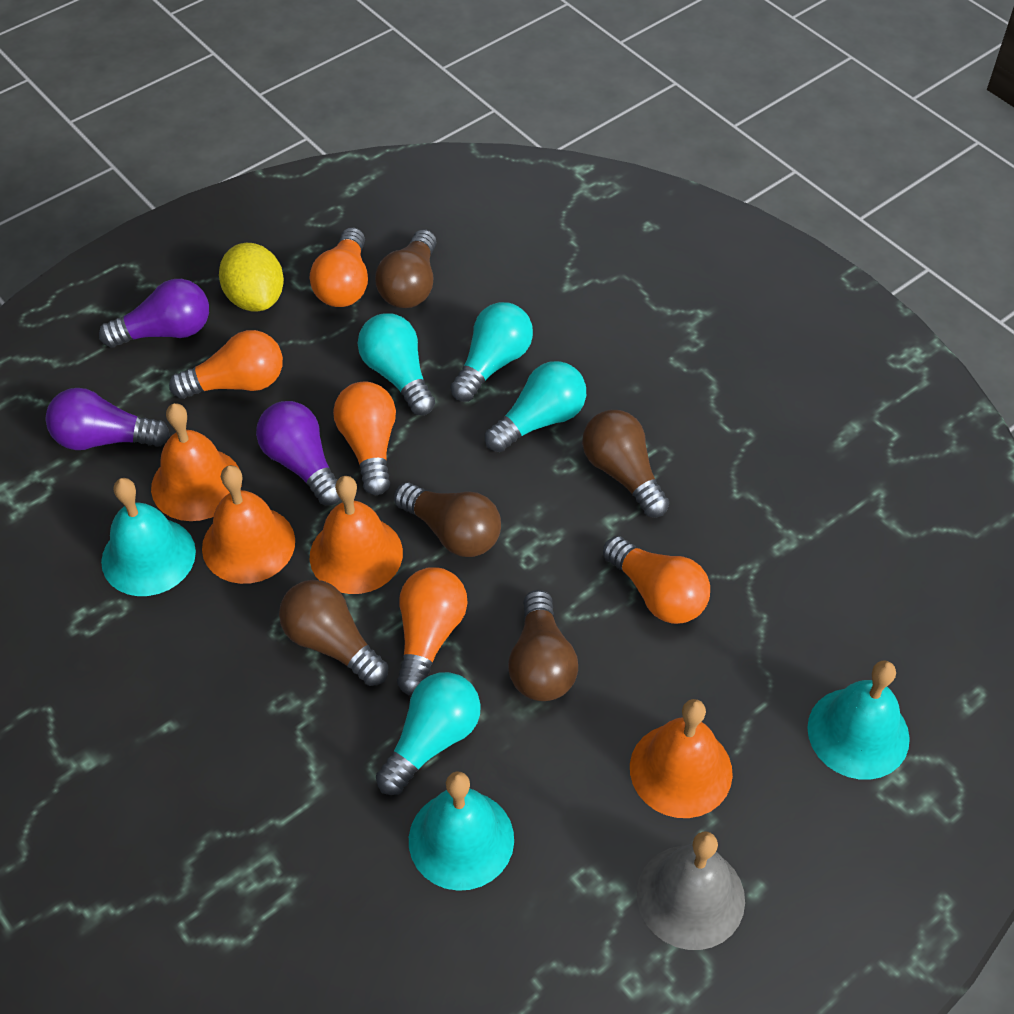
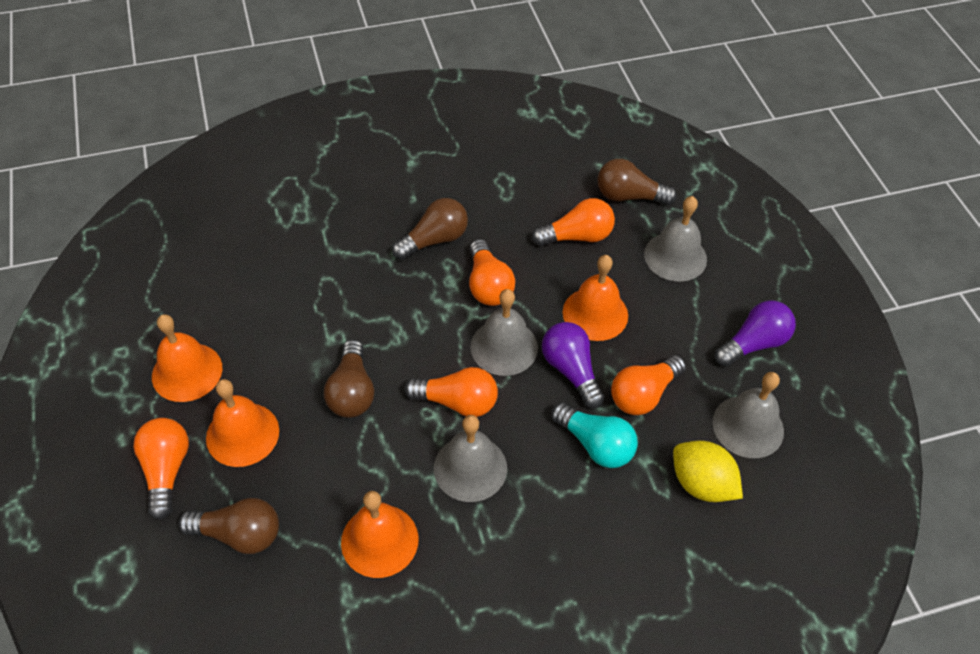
brown light bulb: 5 -> 4
grey bell: 1 -> 4
purple light bulb: 3 -> 2
turquoise bell: 3 -> 0
turquoise light bulb: 4 -> 1

